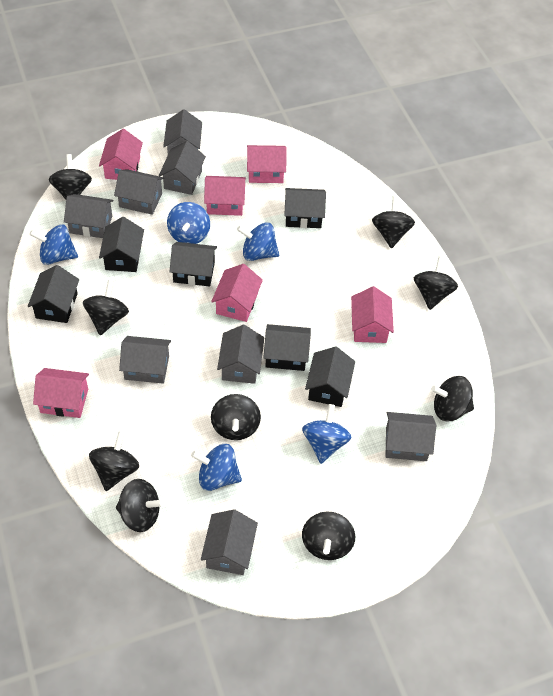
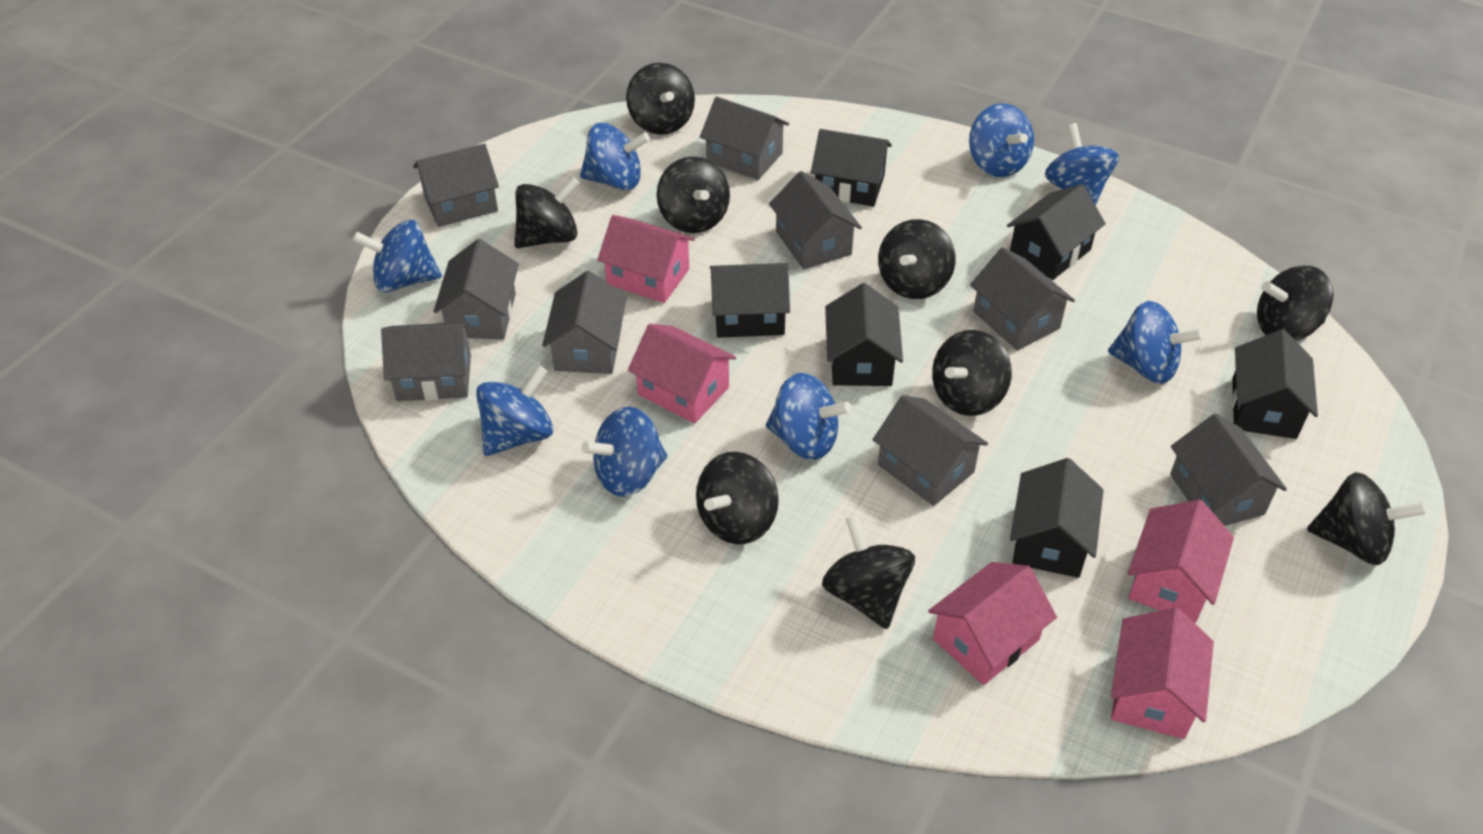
blue spinning top: 5 -> 8
grey house: 8 -> 9
pink house: 6 -> 5

